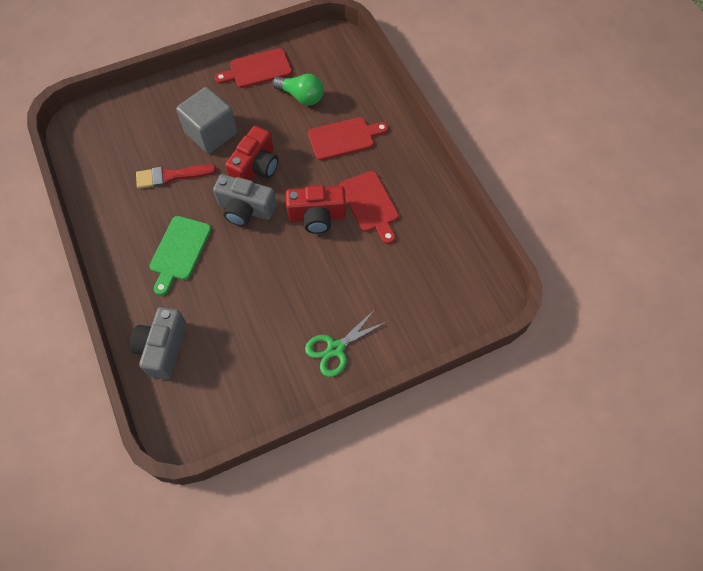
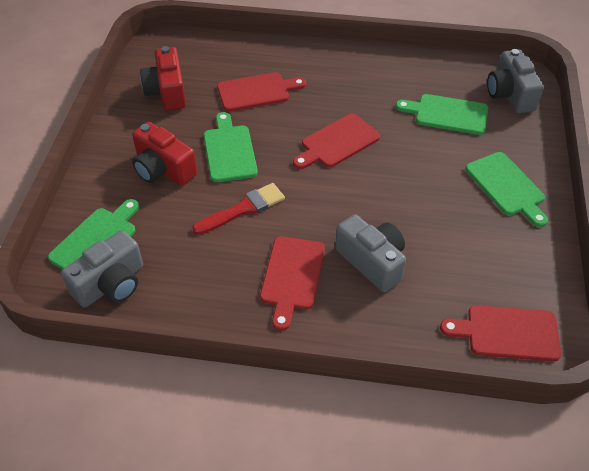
green cutting board: 1 -> 4
green light bulb: 1 -> 0
green scissors: 1 -> 0
grey camera: 2 -> 3
grey cube: 1 -> 0
red cutting board: 3 -> 4

